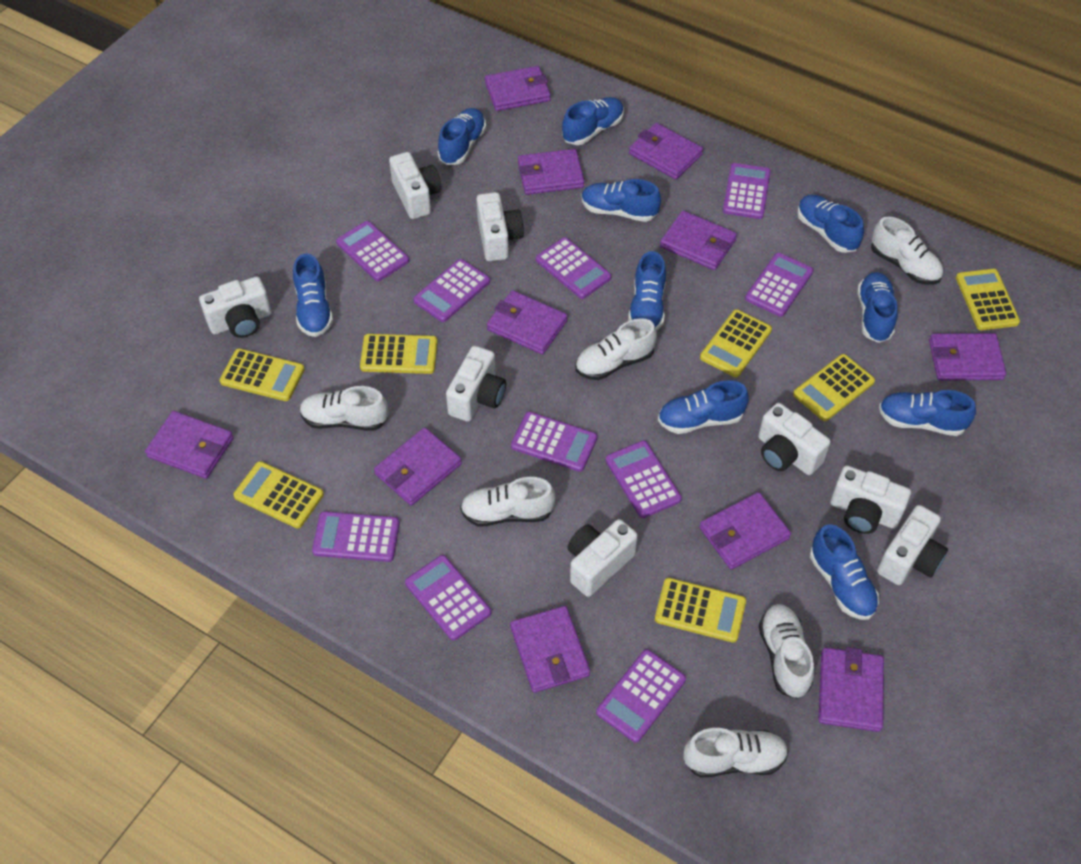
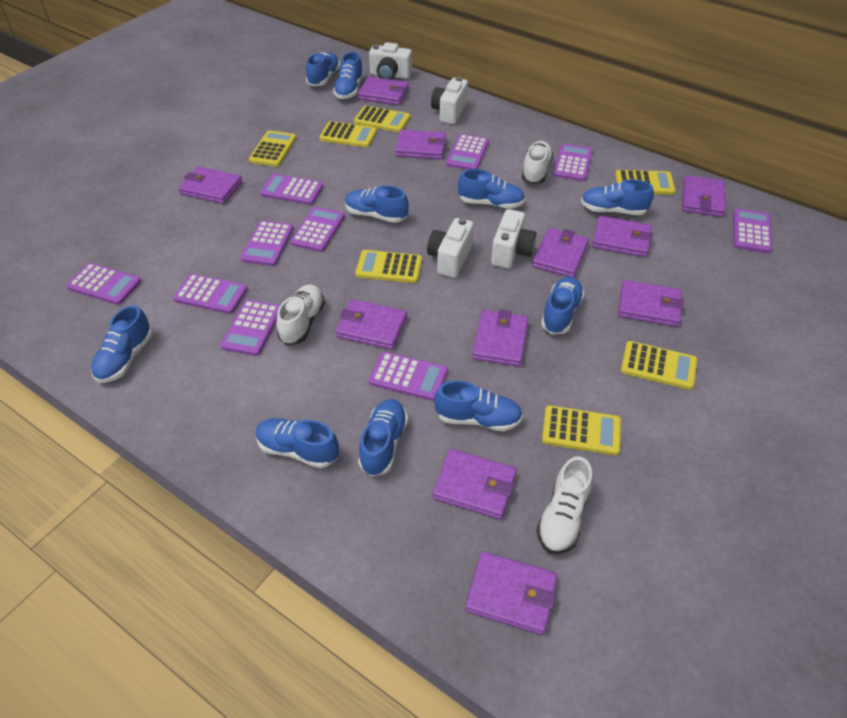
white camera: 8 -> 4
white shoe: 6 -> 3

